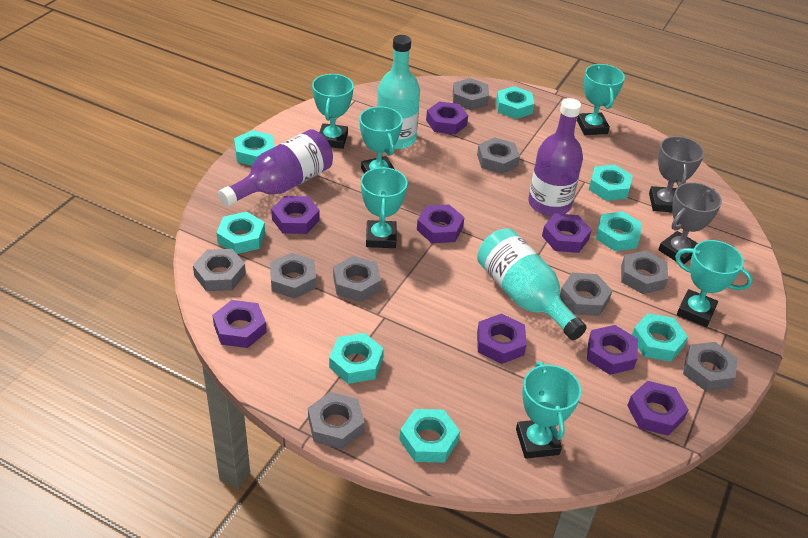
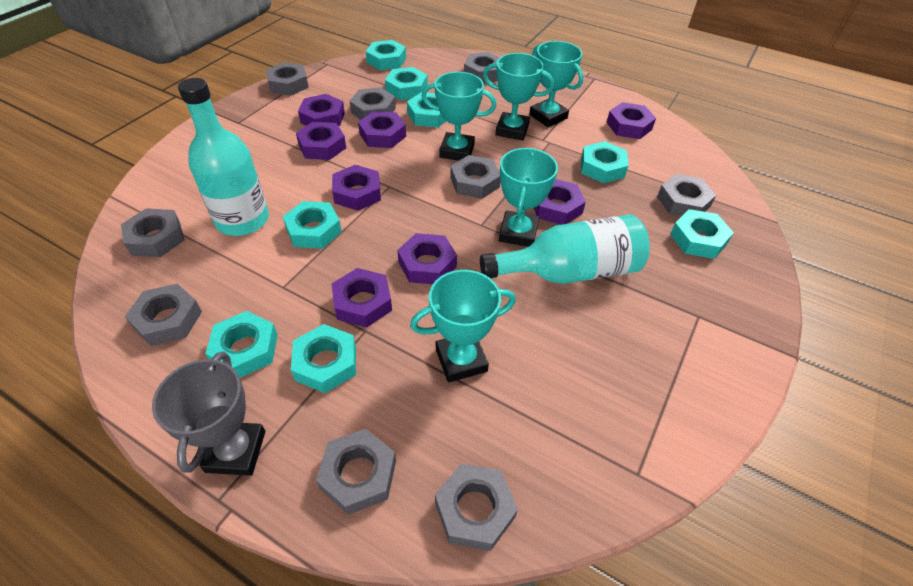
grey trophy: 2 -> 1
purple bottle: 2 -> 0
turquoise trophy: 6 -> 5

